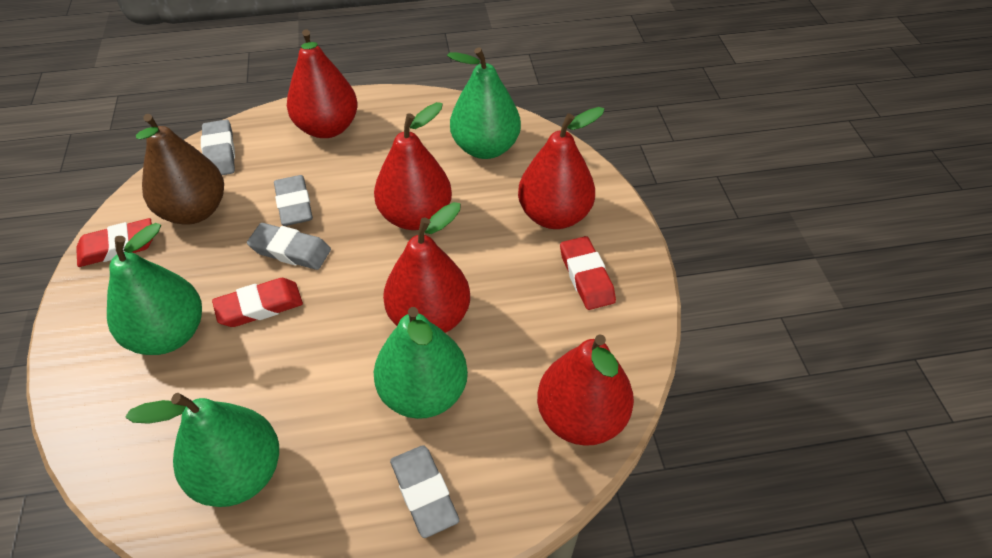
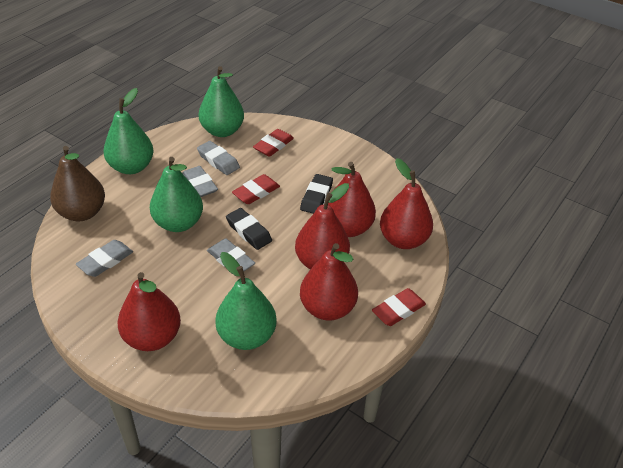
black eraser: 0 -> 2

